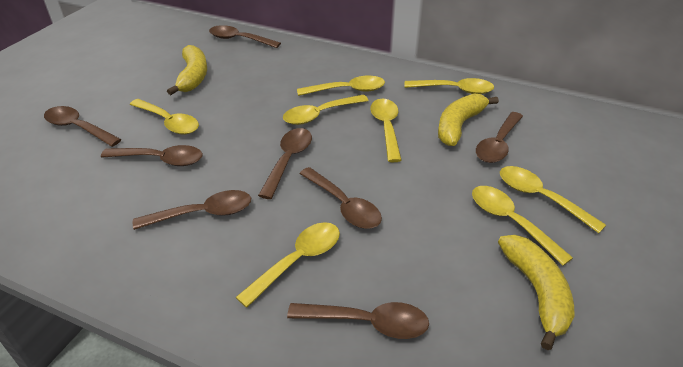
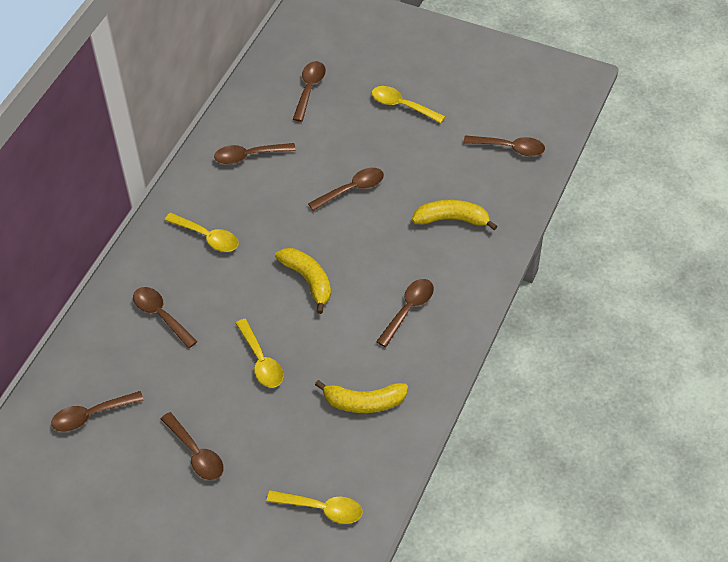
yellow spoon: 8 -> 4

